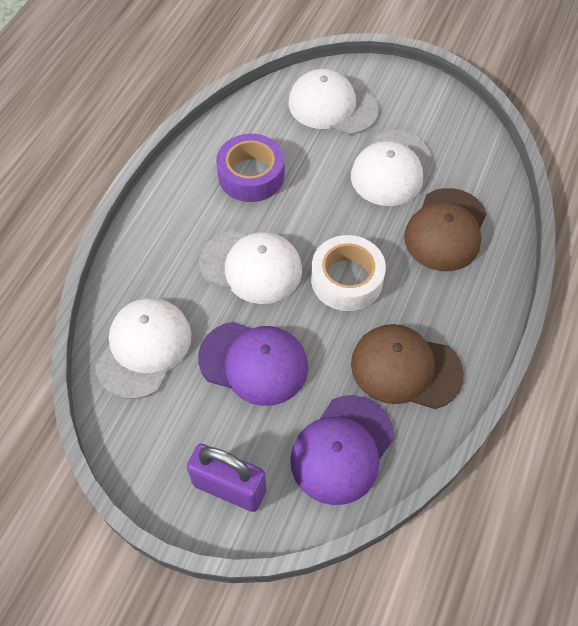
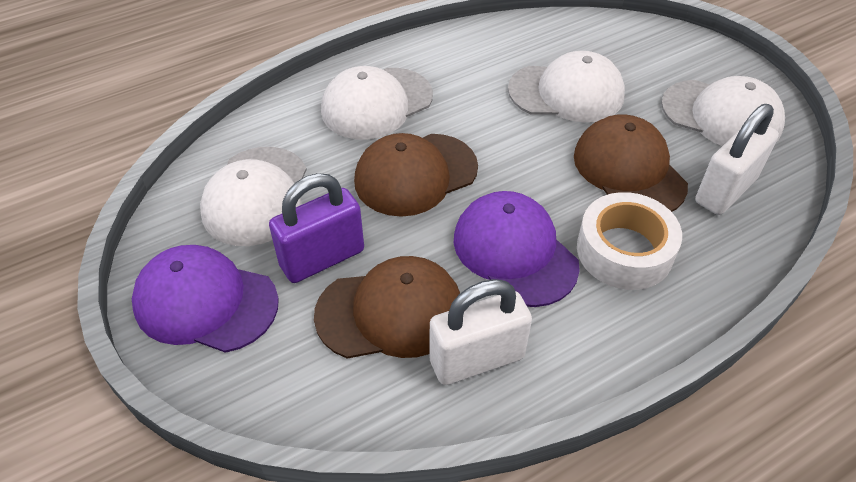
brown cap: 2 -> 3
purple tape: 1 -> 0
white padlock: 0 -> 2

